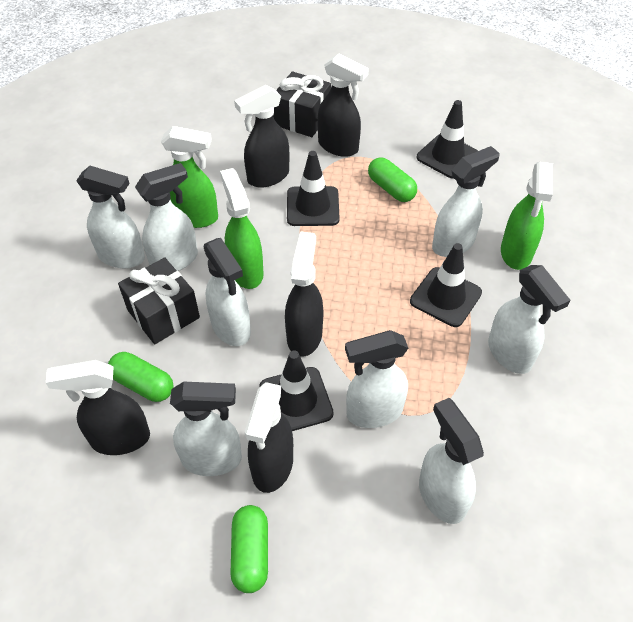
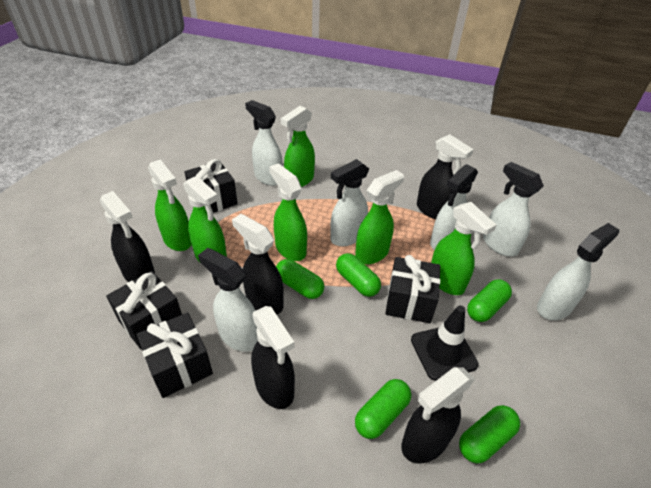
black gift: 2 -> 4
black traffic cone: 4 -> 1
green capsule: 3 -> 5
green spray bottle: 3 -> 6
white spray bottle: 8 -> 6

